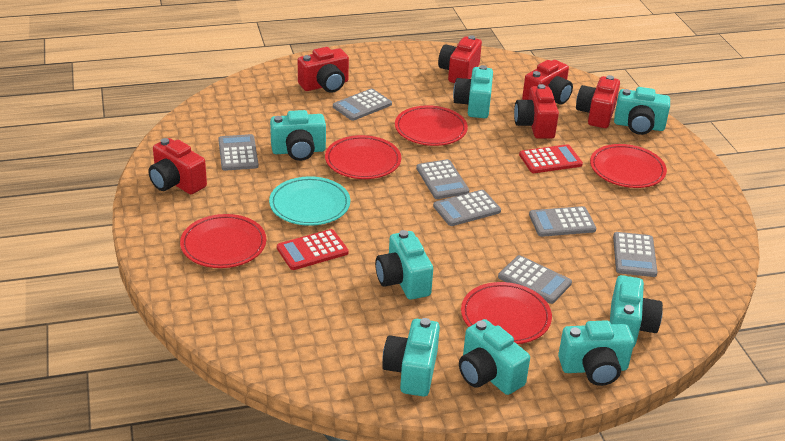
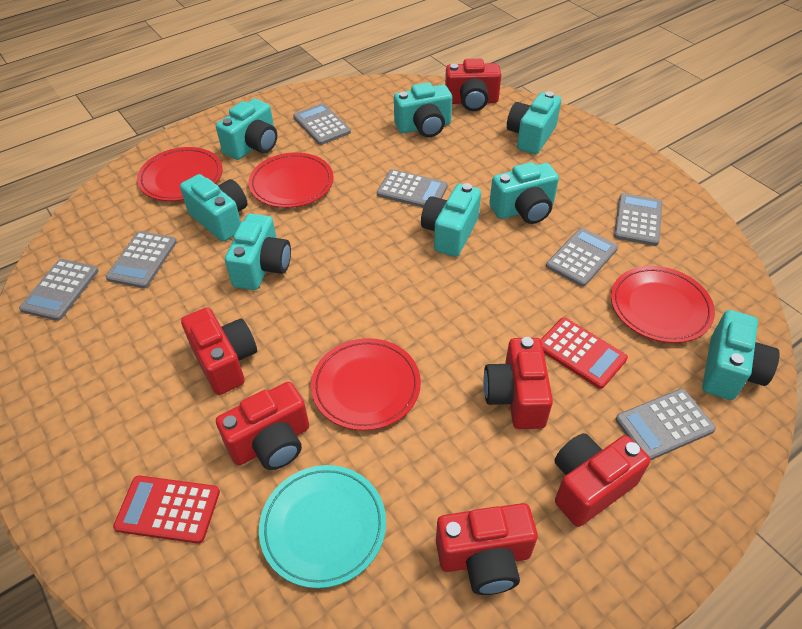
red plate: 5 -> 4

